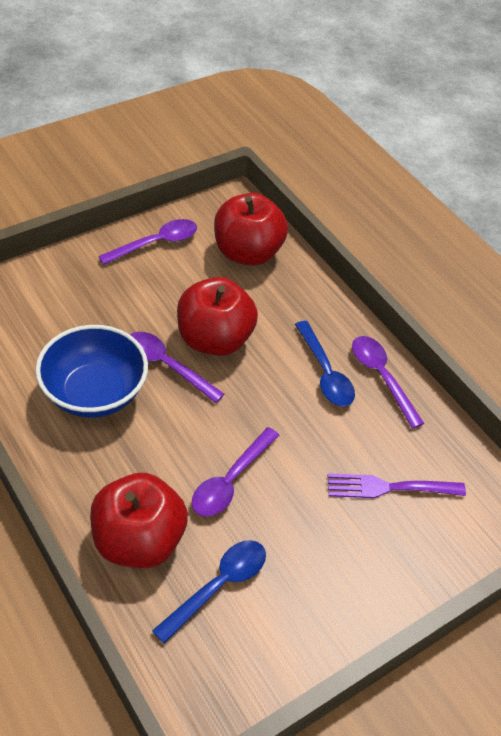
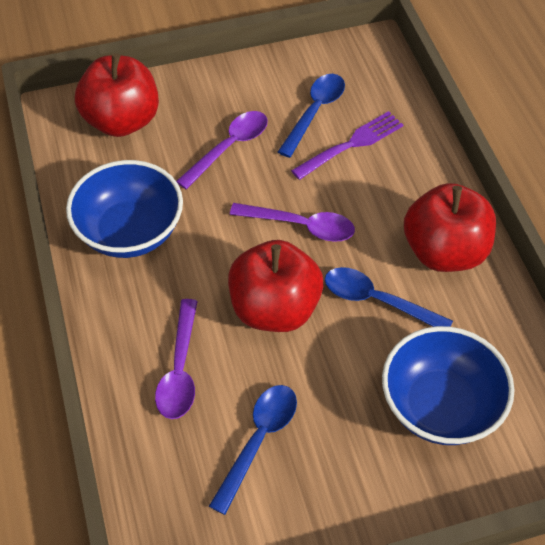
blue bowl: 1 -> 2
blue spoon: 2 -> 3
purple spoon: 4 -> 3

